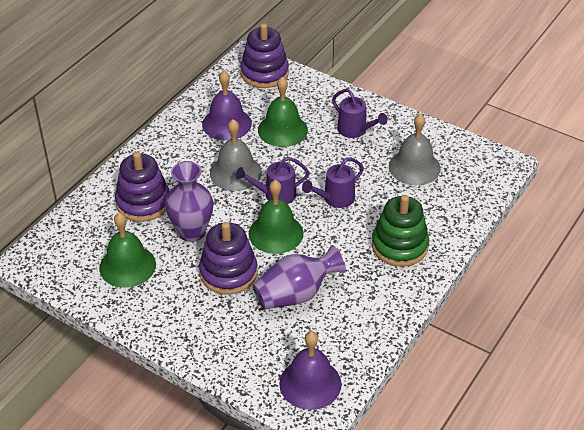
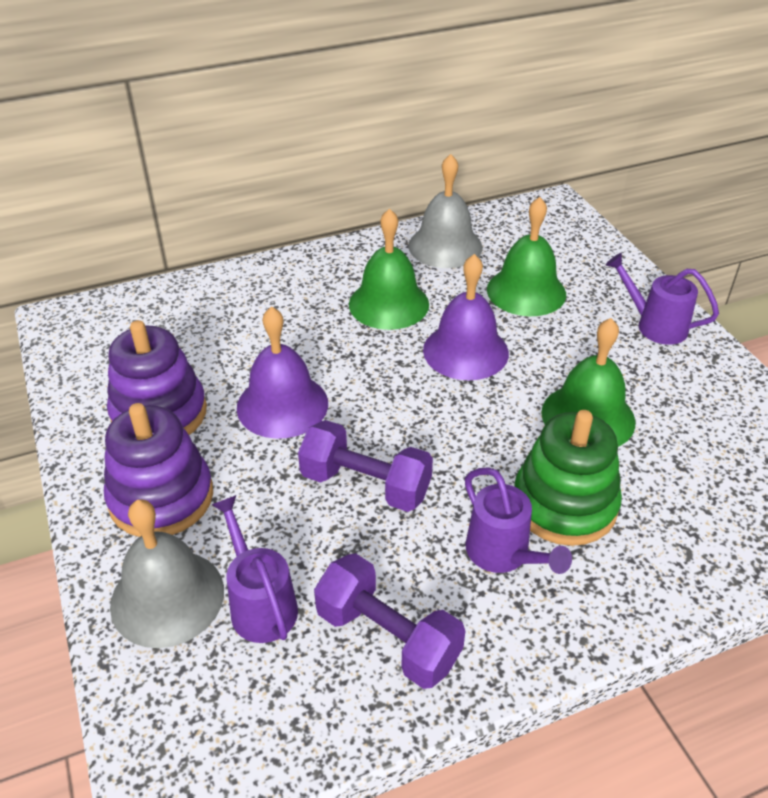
purple dumbbell: 0 -> 2
purple stacking toy: 3 -> 2
purple vase: 2 -> 0

